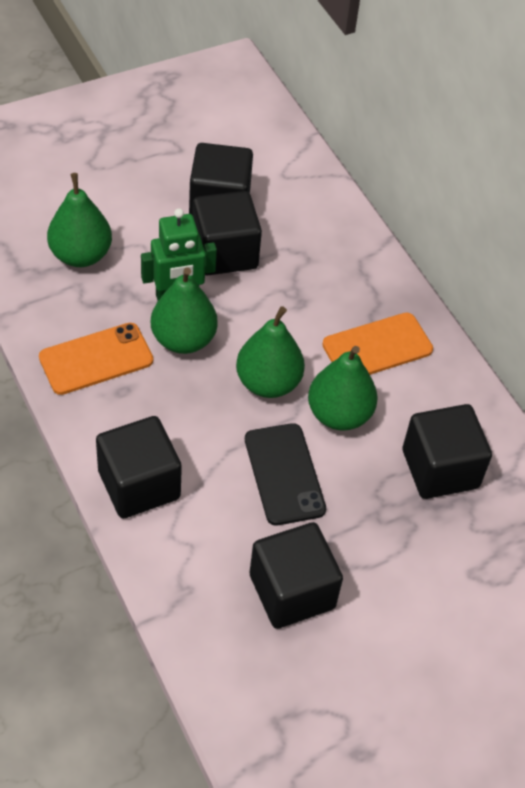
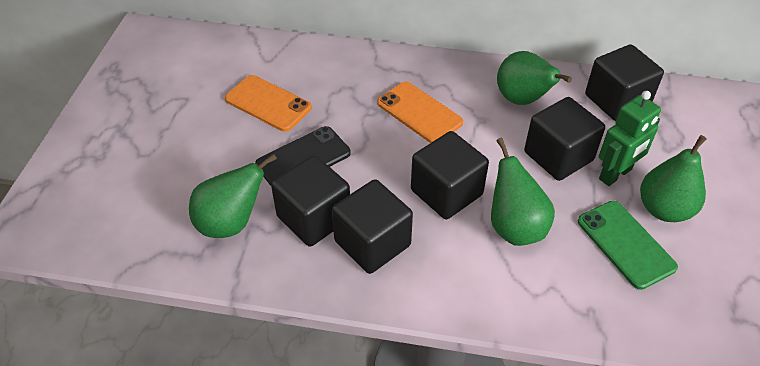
green phone: 0 -> 1

